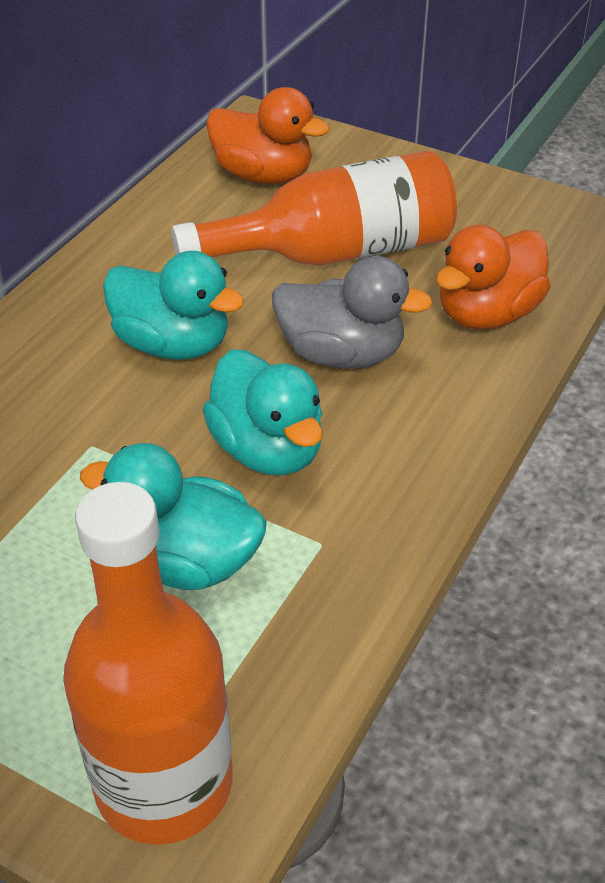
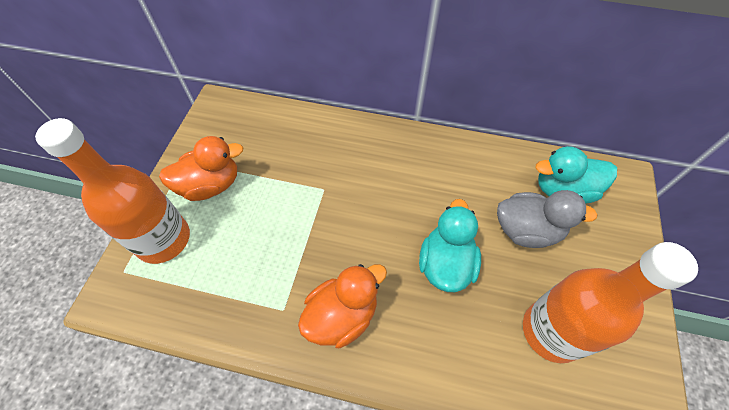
turquoise duck: 3 -> 2

